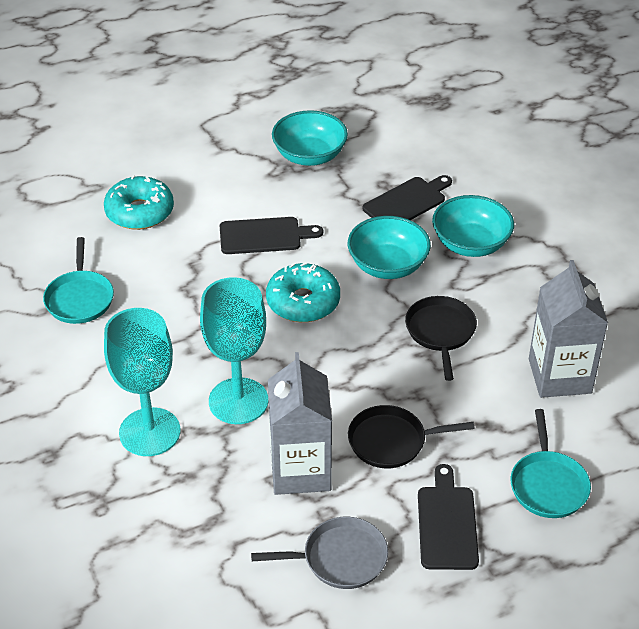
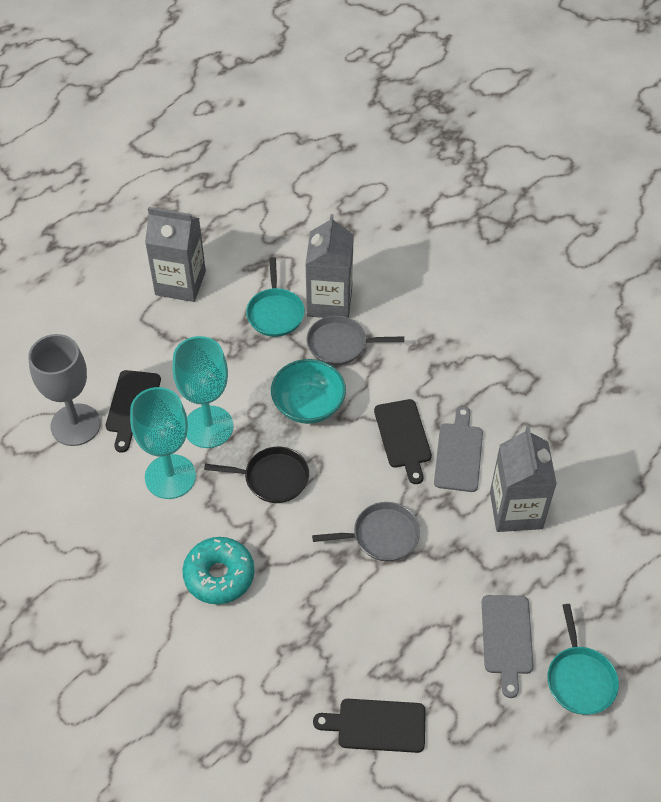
black pan: 2 -> 1
grey carton: 2 -> 3
grey cutting board: 0 -> 2
grey goblet: 0 -> 1
grey pan: 1 -> 2
turquoise bowl: 3 -> 1
turquoise donut: 2 -> 1

